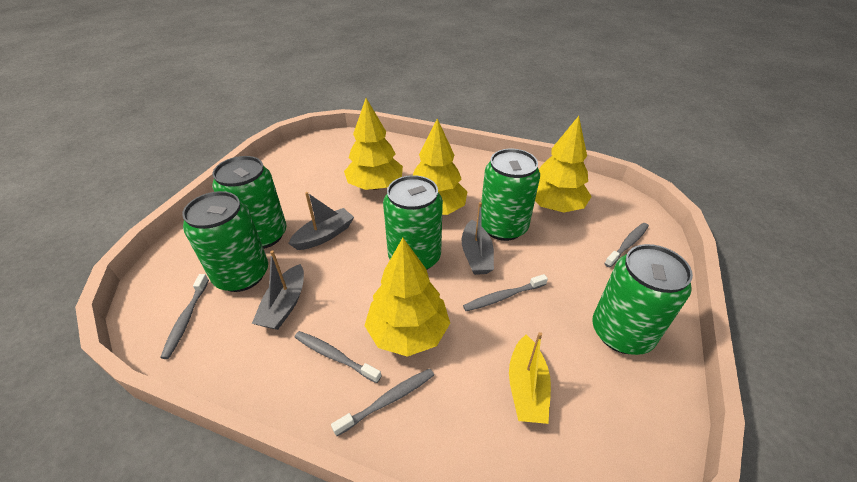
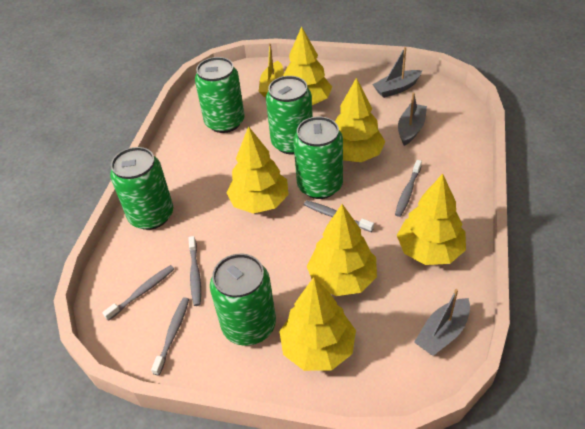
yellow tree: 4 -> 6

